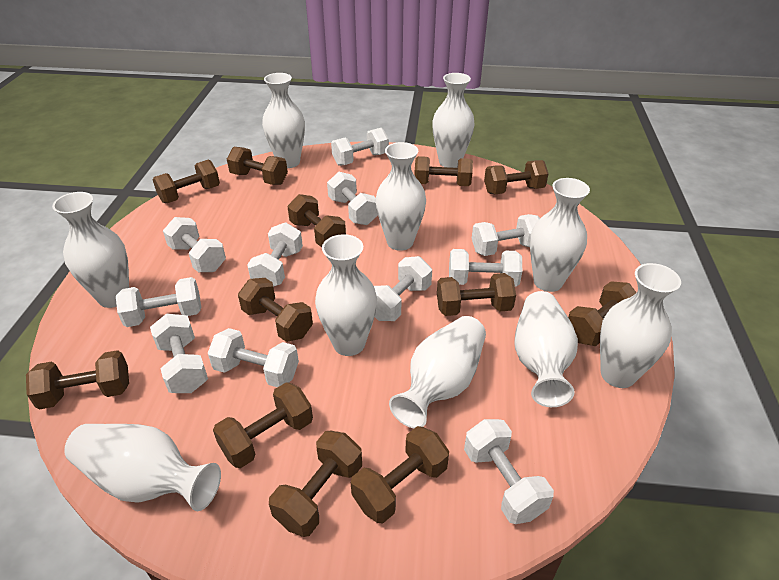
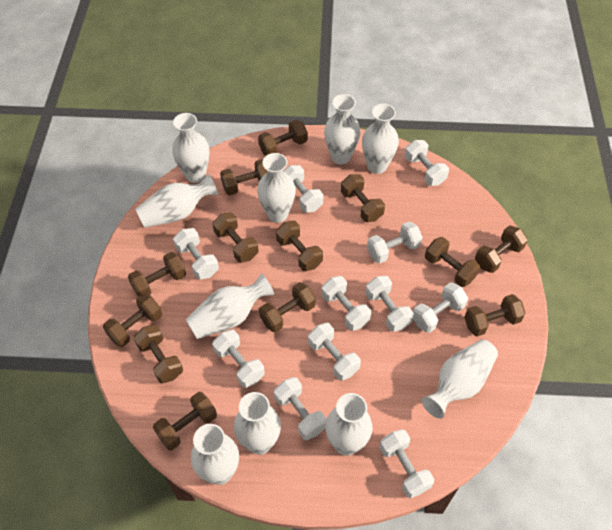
brown dumbbell: 12 -> 13

